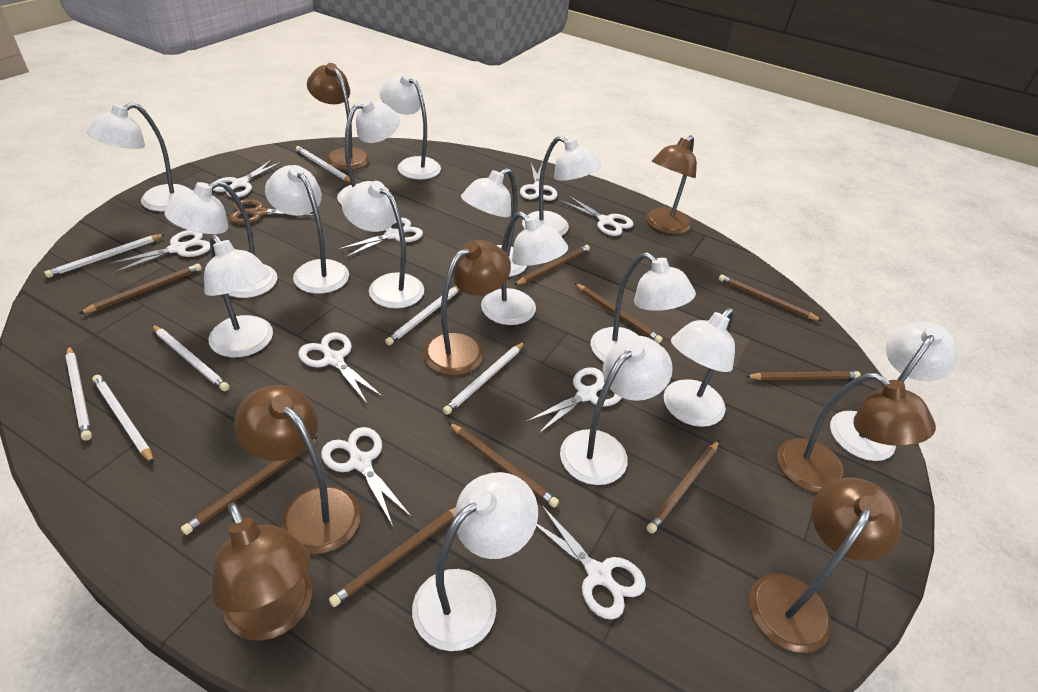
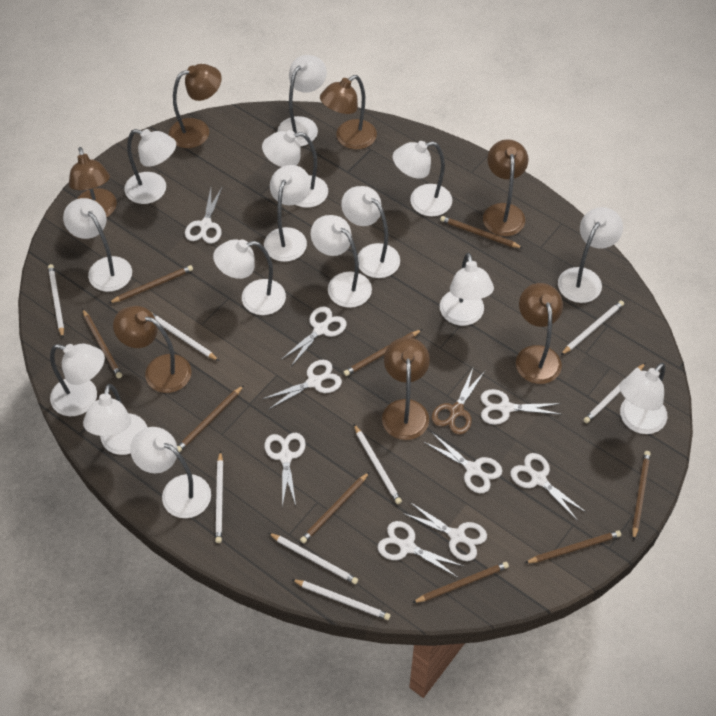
white pencil: 7 -> 8

